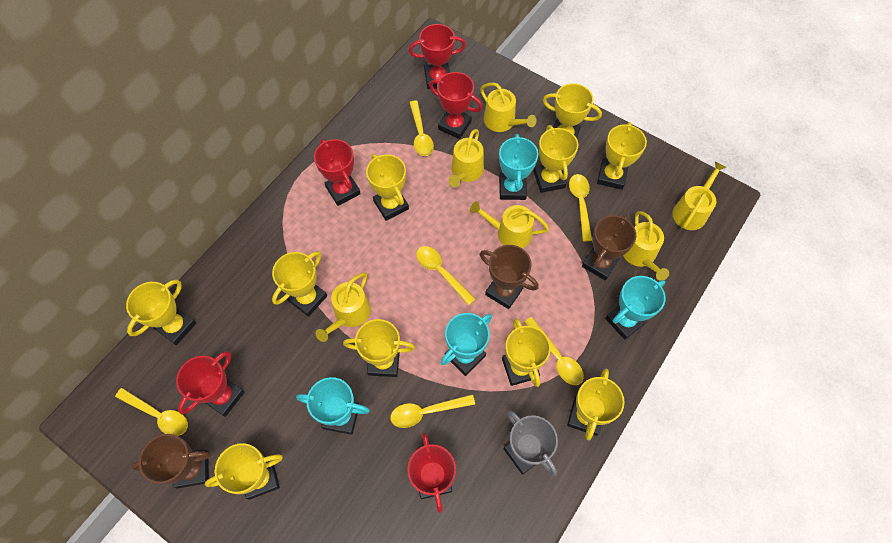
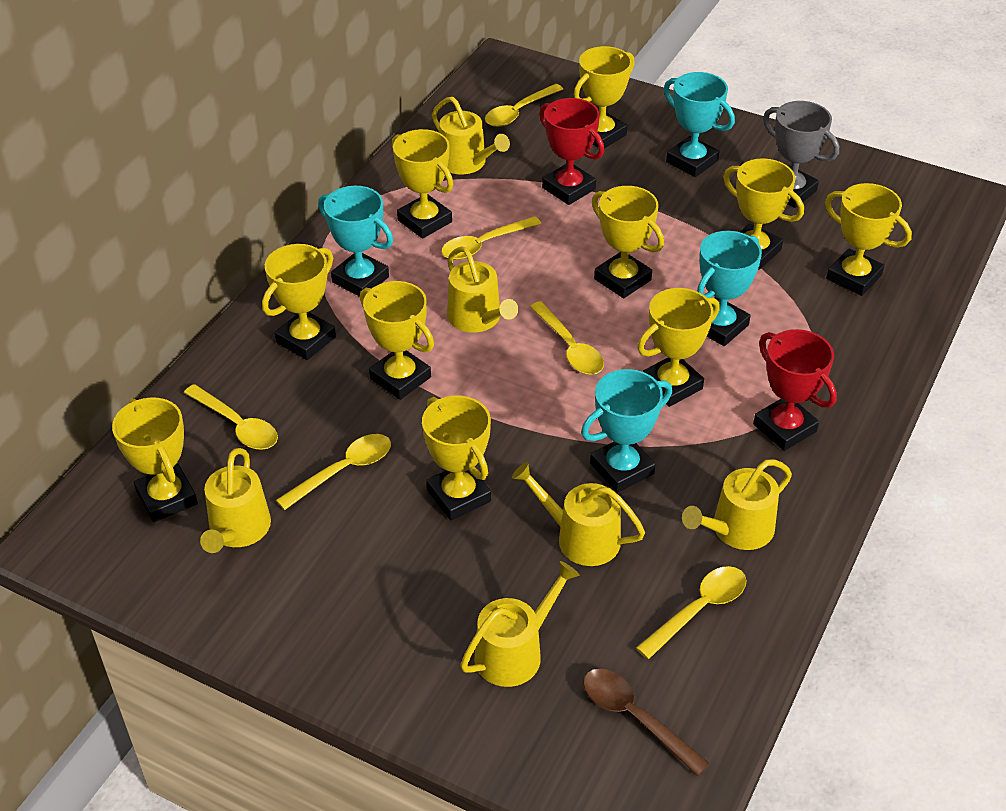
brown spoon: 0 -> 1
brown trophy: 3 -> 0
red trophy: 5 -> 2

